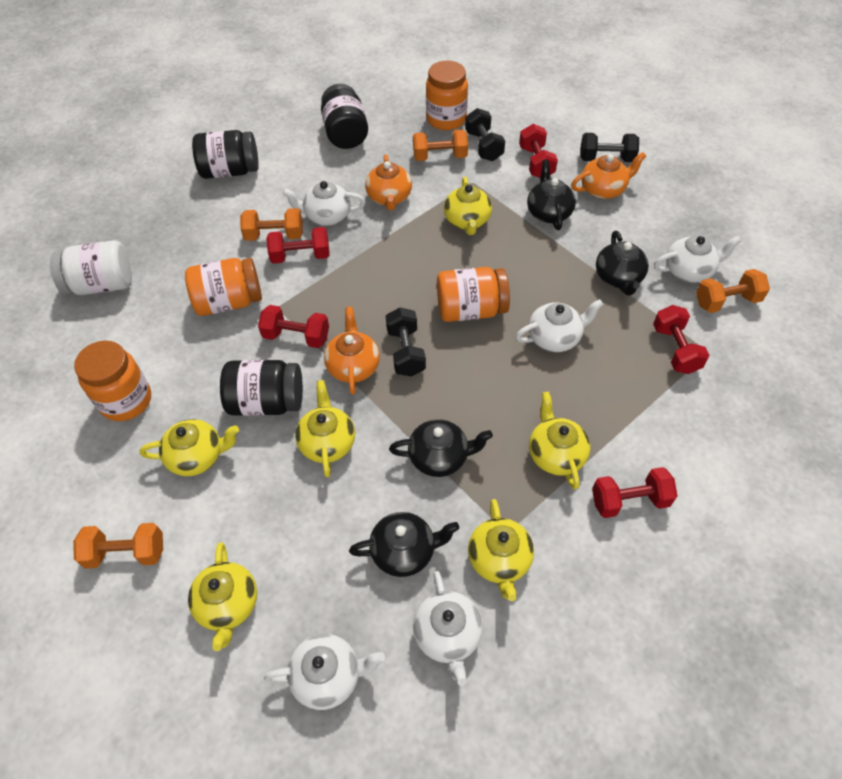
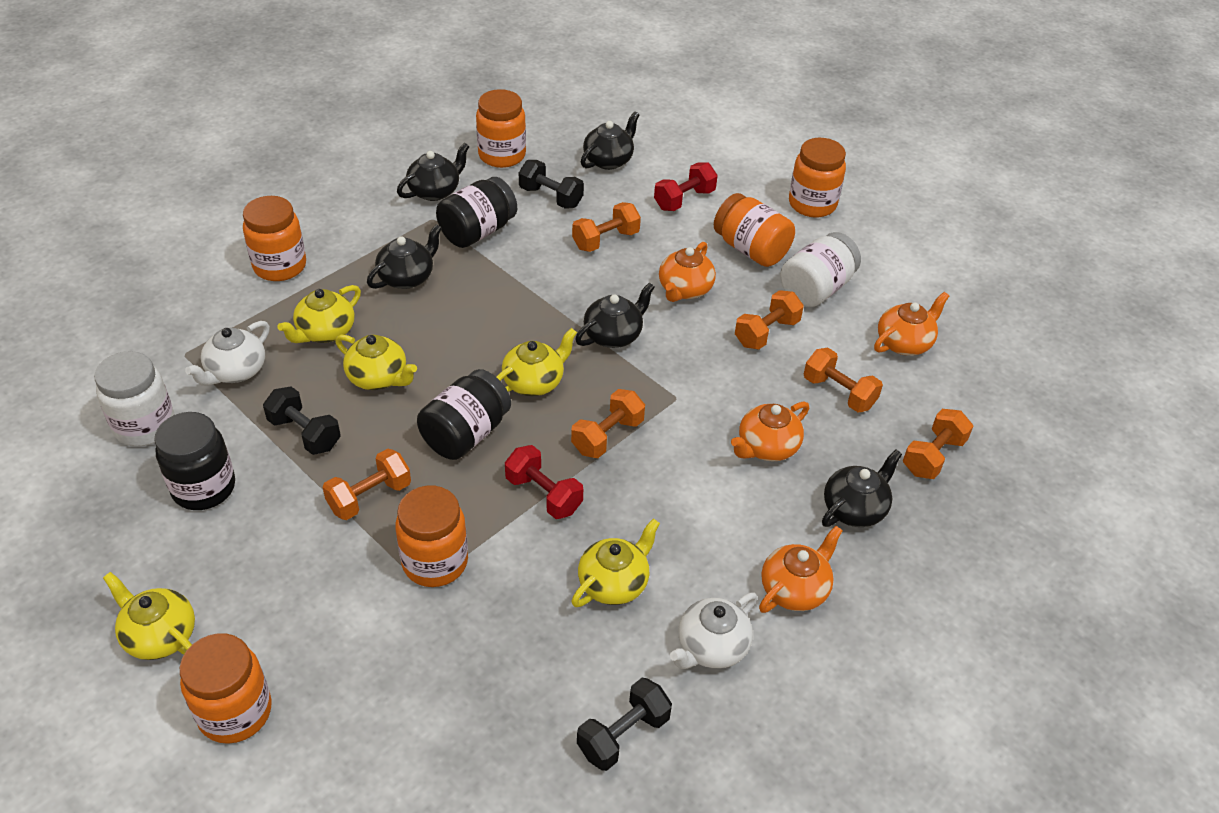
black teapot: 4 -> 5
orange dumbbell: 4 -> 6
orange jar: 4 -> 6
orange teapot: 3 -> 4
red dumbbell: 5 -> 2
white jar: 1 -> 2
white teapot: 5 -> 2
yellow teapot: 6 -> 5

